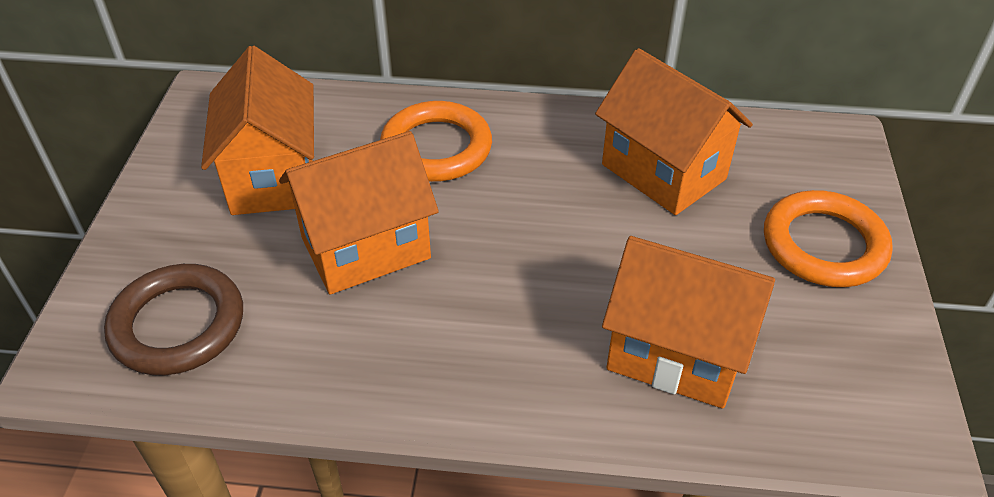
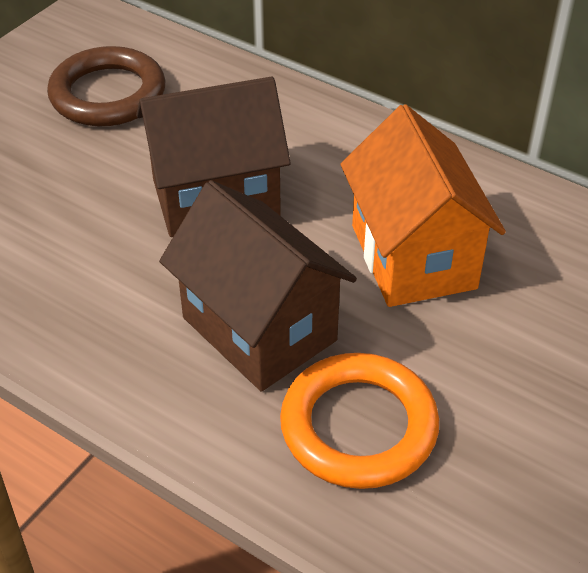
brown house: 0 -> 2
orange house: 4 -> 1
orange ring: 2 -> 1

